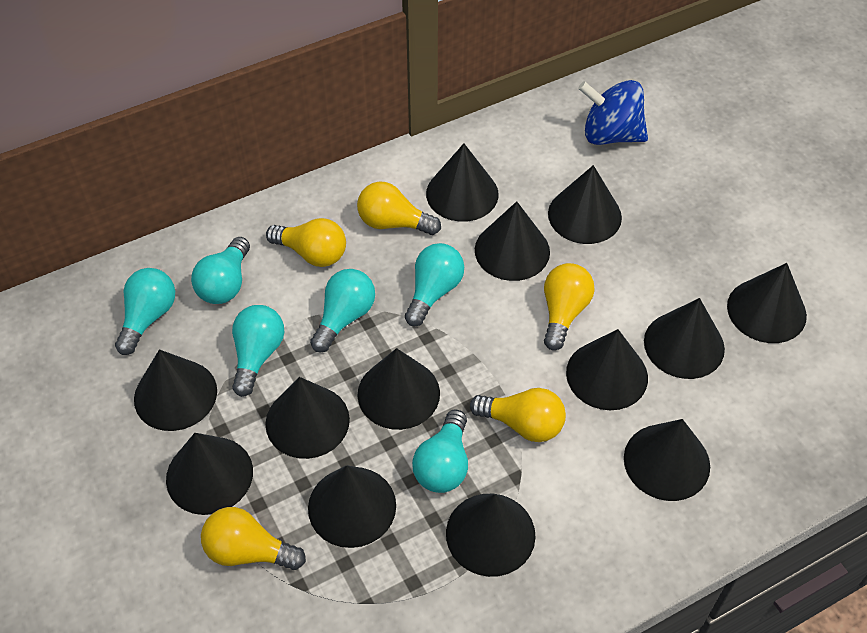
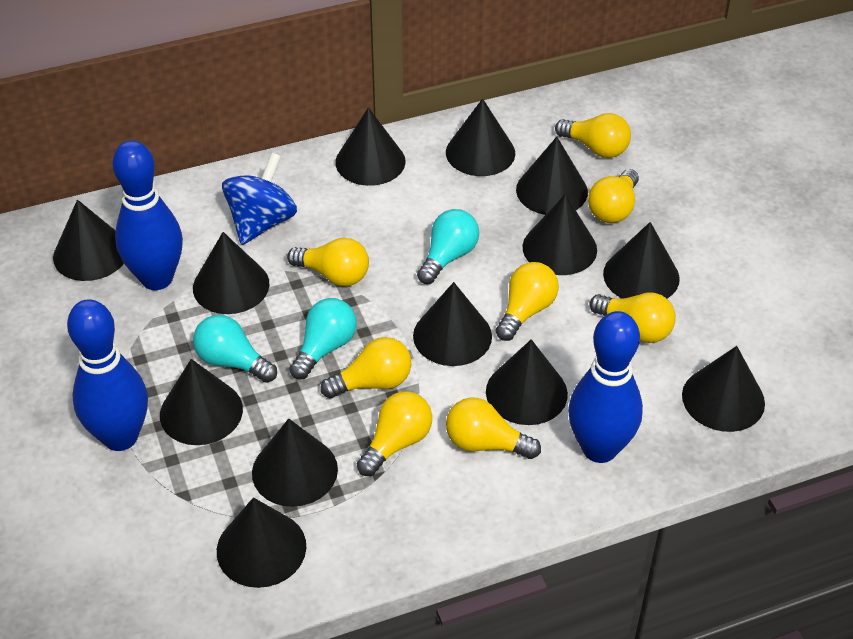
blue bowling pin: 0 -> 3
turquoise light bulb: 6 -> 3
yellow light bulb: 5 -> 8

